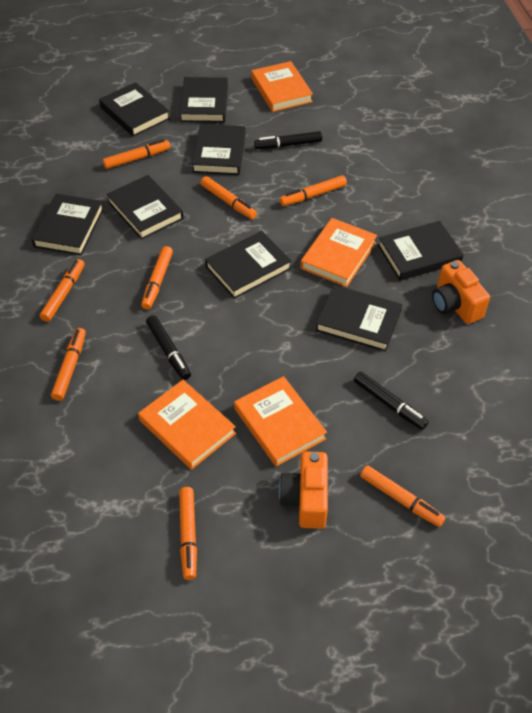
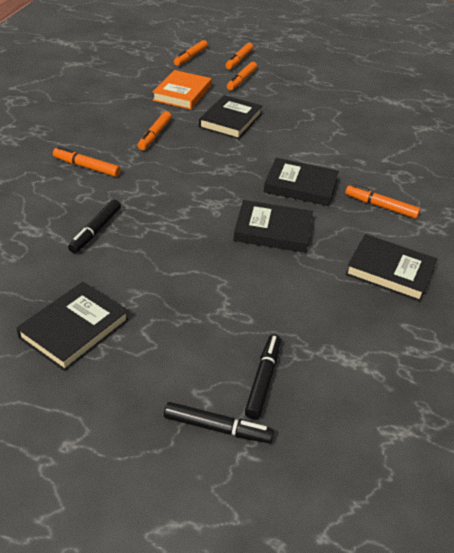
black book: 8 -> 5
orange book: 4 -> 1
orange camera: 2 -> 0
orange marker: 8 -> 6

